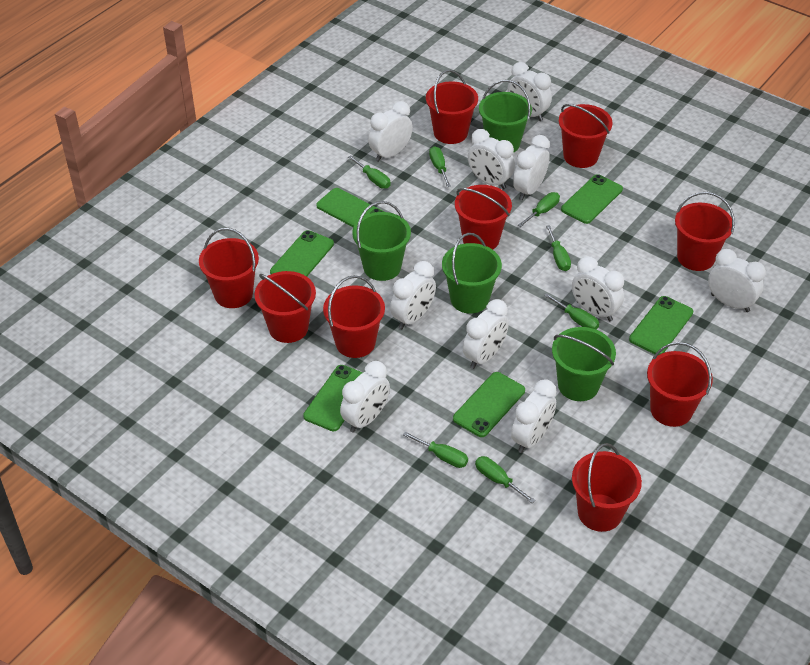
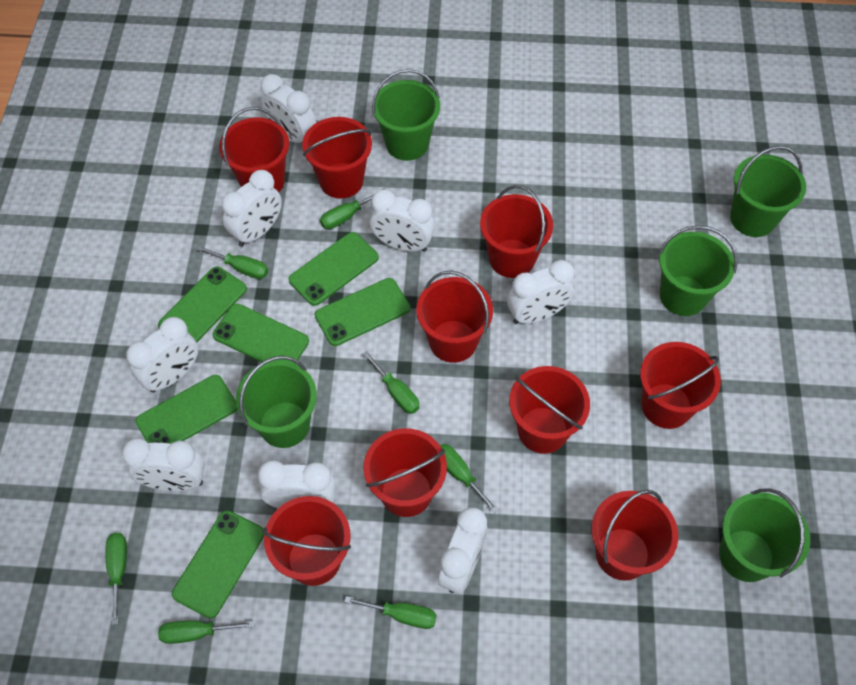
green bucket: 4 -> 5
white clock: 10 -> 8

